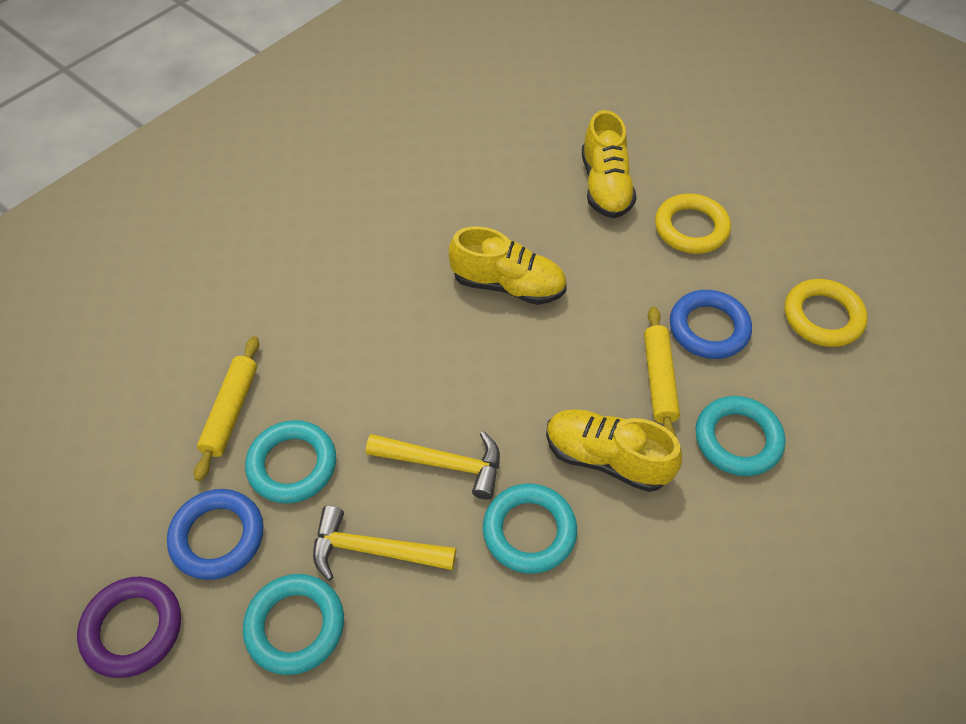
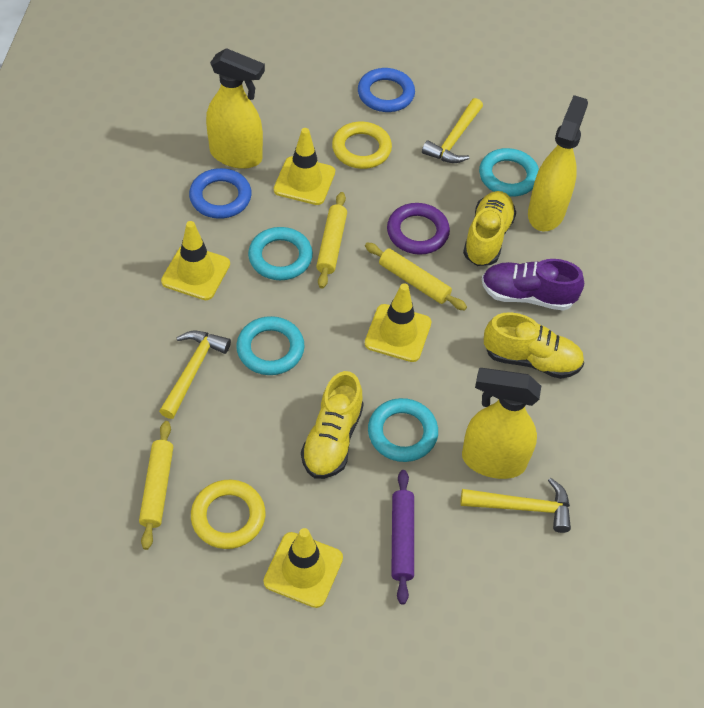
purple rolling pin: 0 -> 1
purple shoe: 0 -> 1
yellow hammer: 2 -> 3
yellow rolling pin: 2 -> 3
yellow spray bottle: 0 -> 3
yellow traffic cone: 0 -> 4

